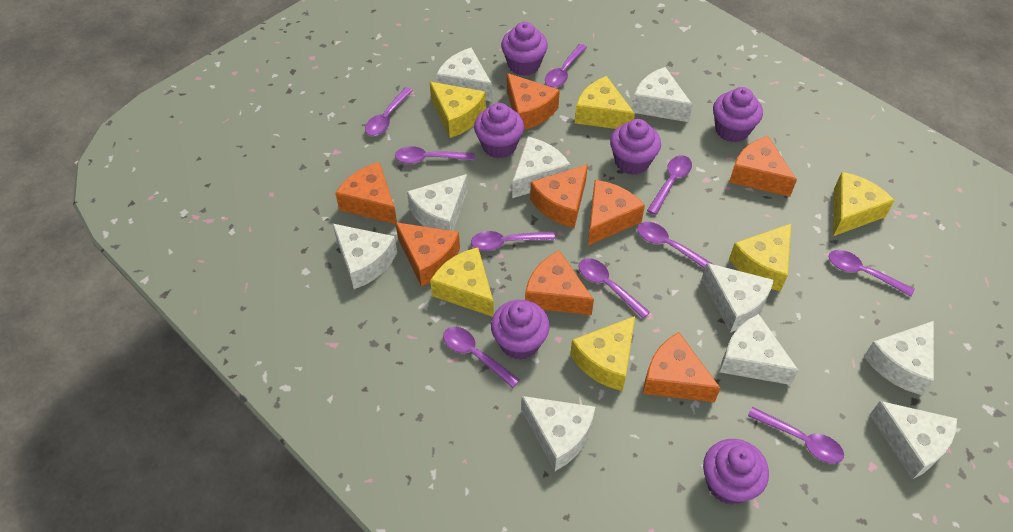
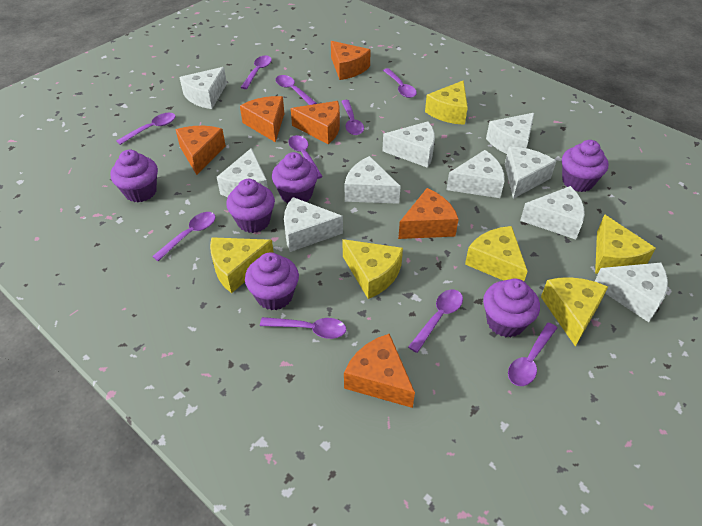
orange cheese: 8 -> 6

